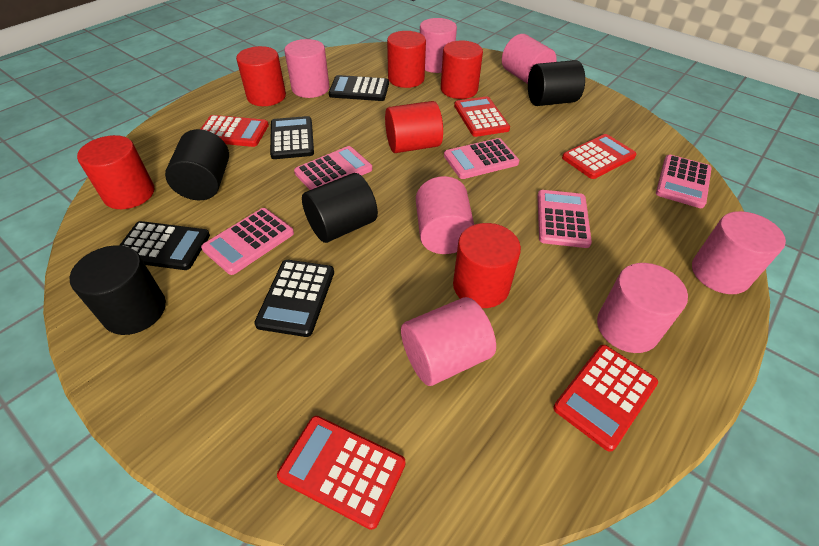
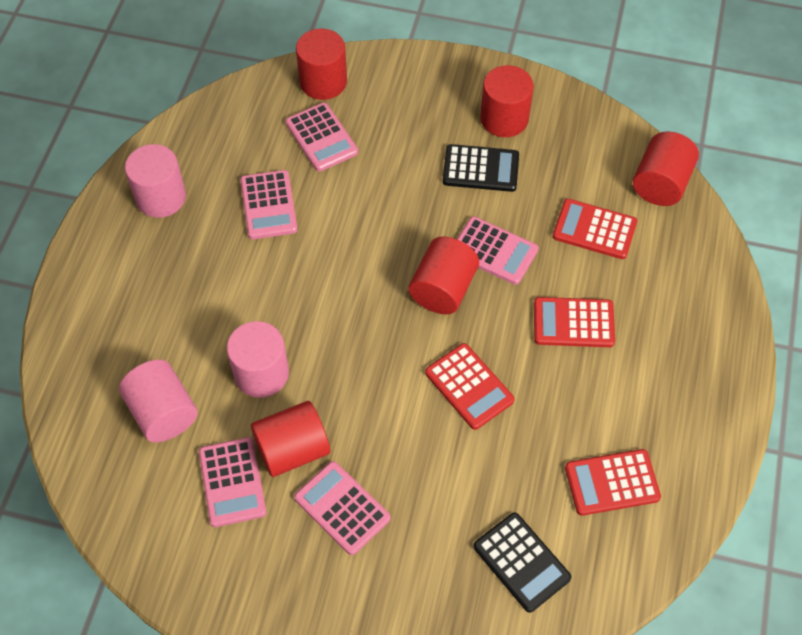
black calculator: 4 -> 2
black cylinder: 4 -> 0
pink cylinder: 7 -> 3
red calculator: 5 -> 4
red cylinder: 6 -> 5

